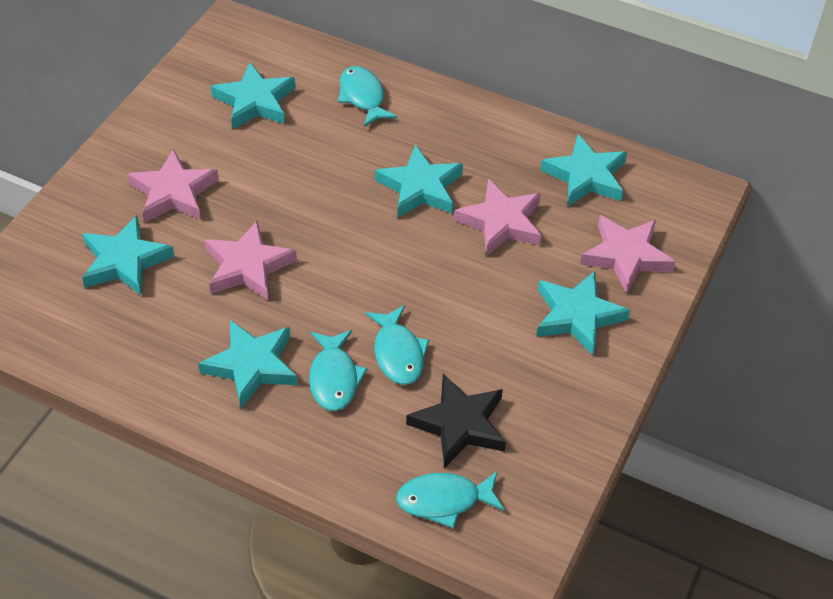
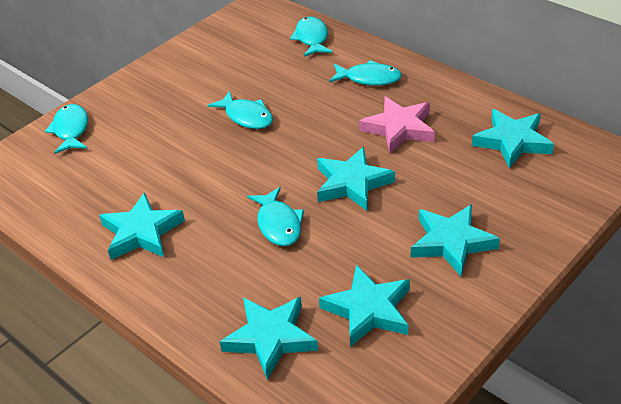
black star: 1 -> 0
pink star: 4 -> 1
turquoise fish: 4 -> 5

